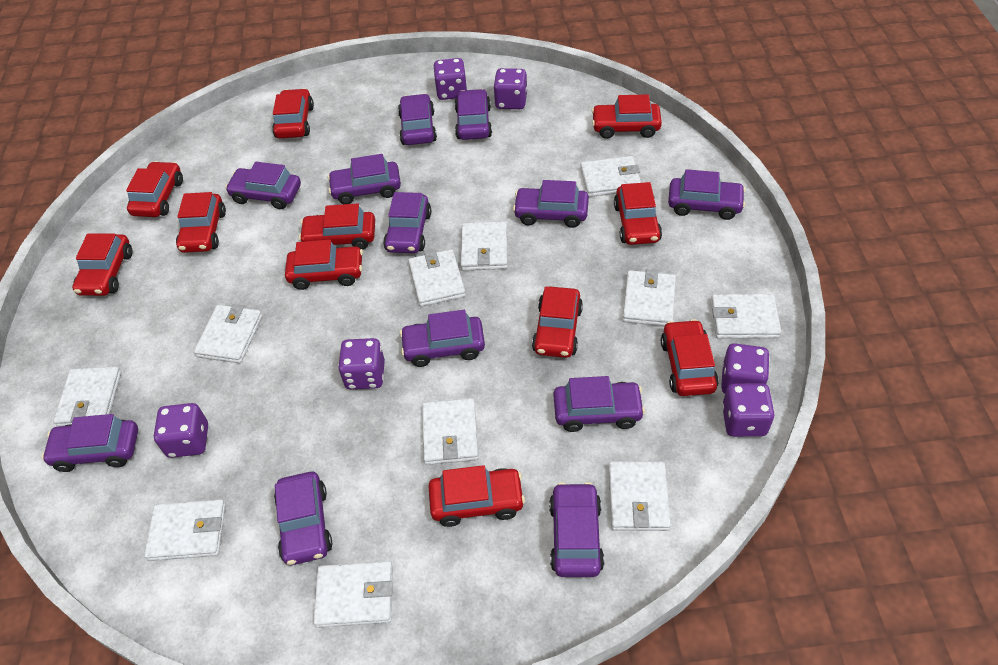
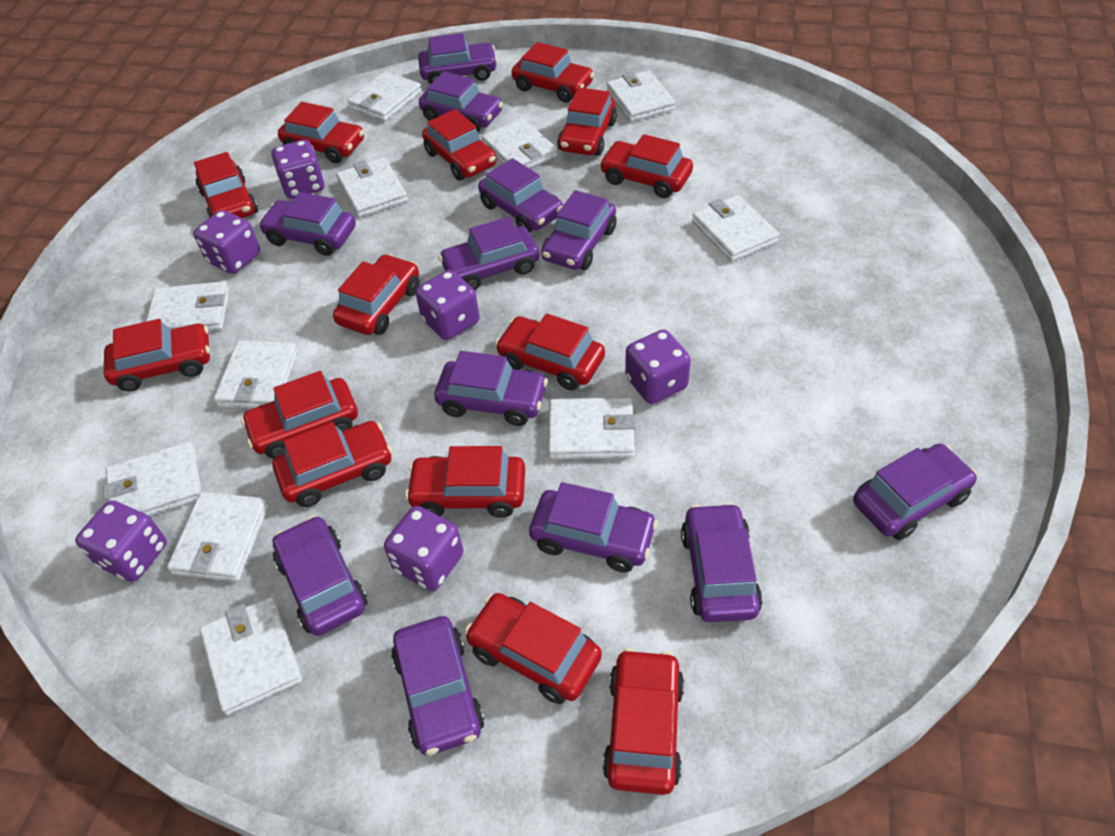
red car: 11 -> 14

